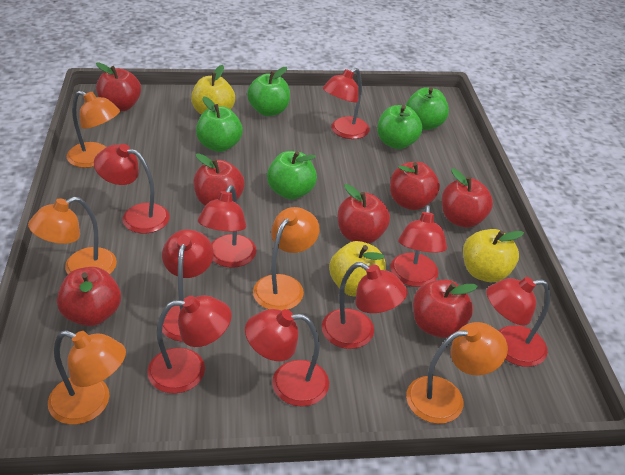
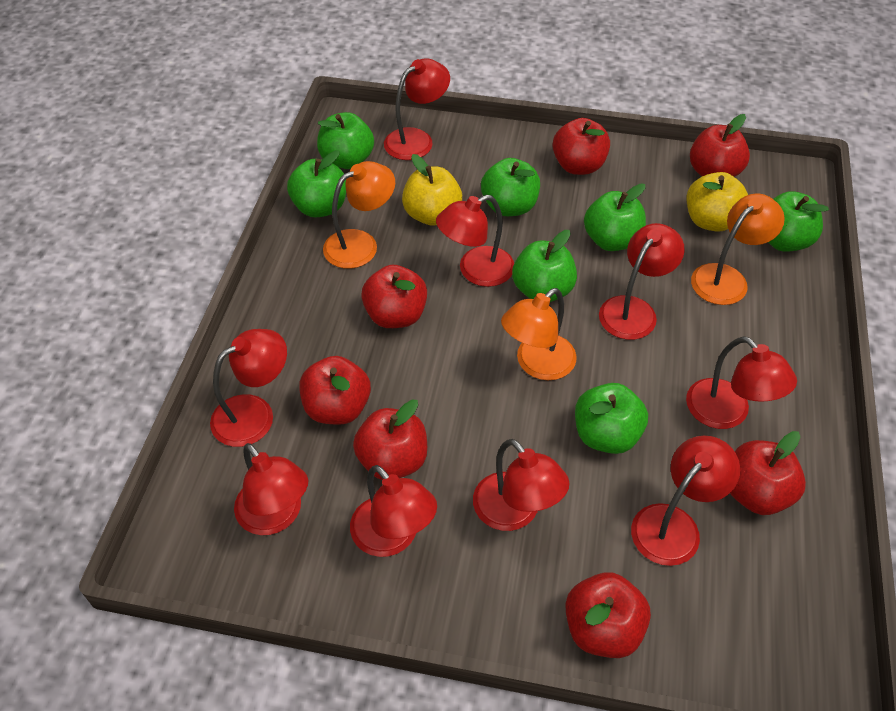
green apple: 5 -> 7
orange lamp: 5 -> 3
yellow apple: 3 -> 2

